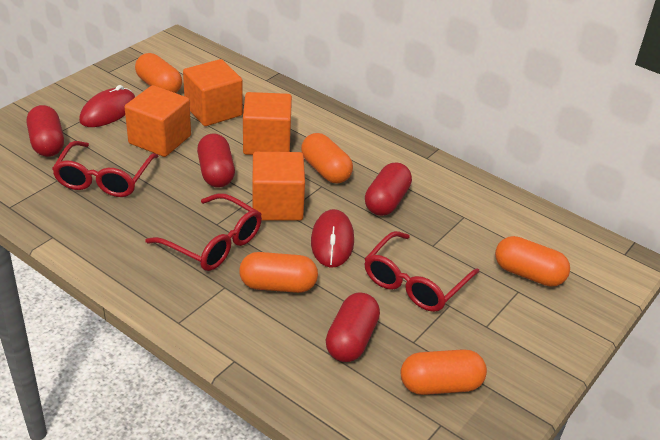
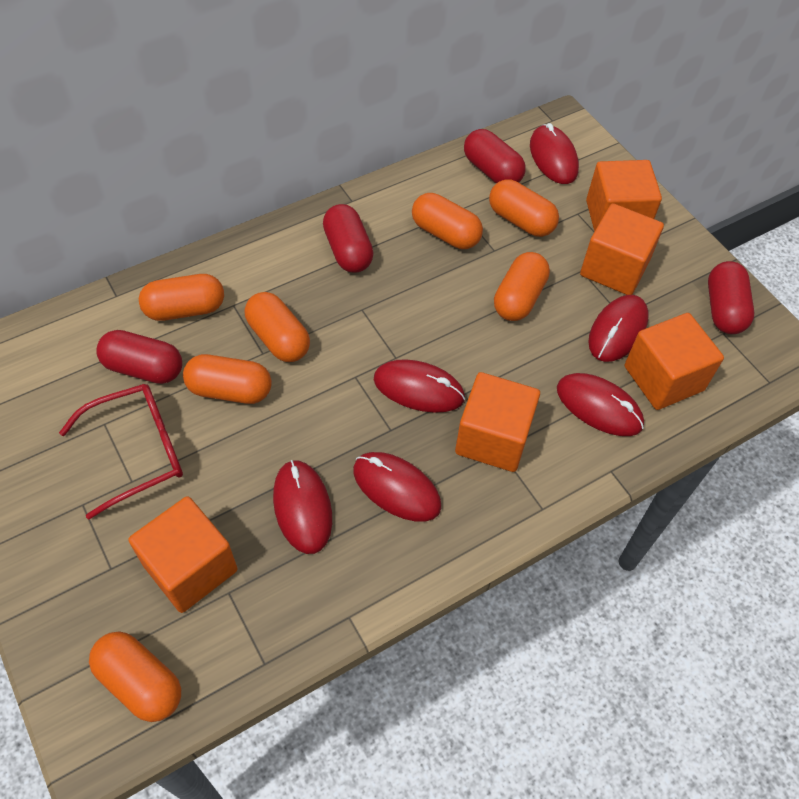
orange capsule: 5 -> 7
orange cube: 4 -> 5
red glasses: 3 -> 1
red mouse: 2 -> 6

